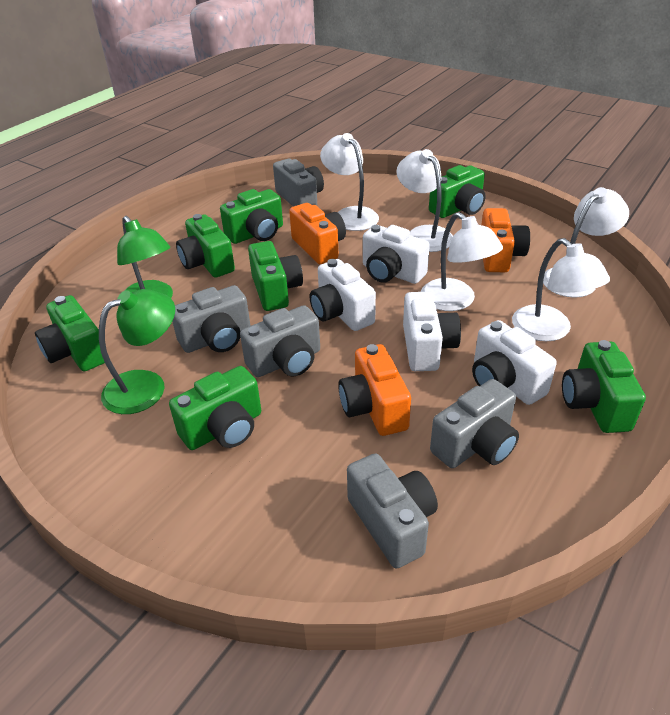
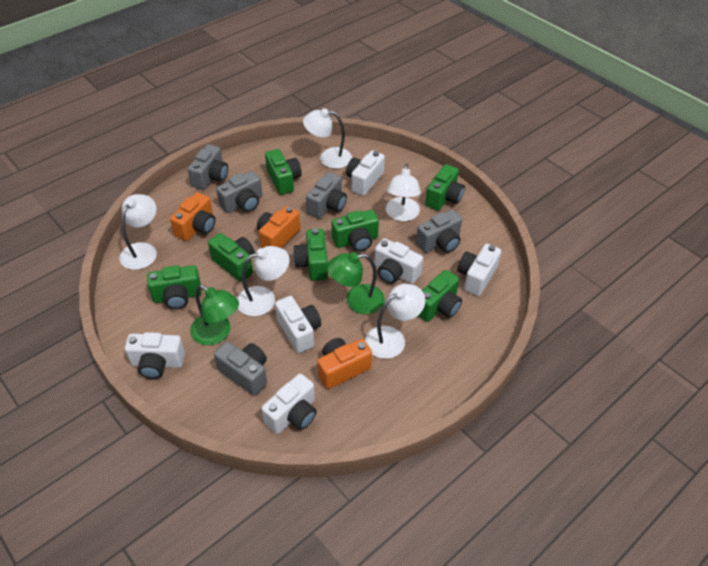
white camera: 4 -> 6

